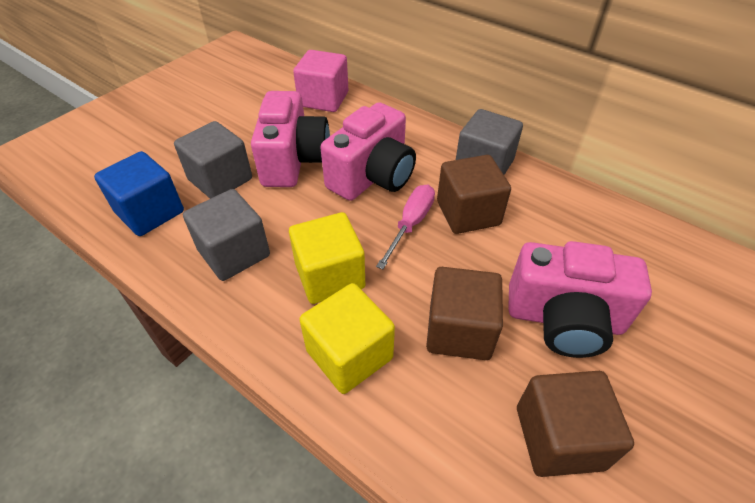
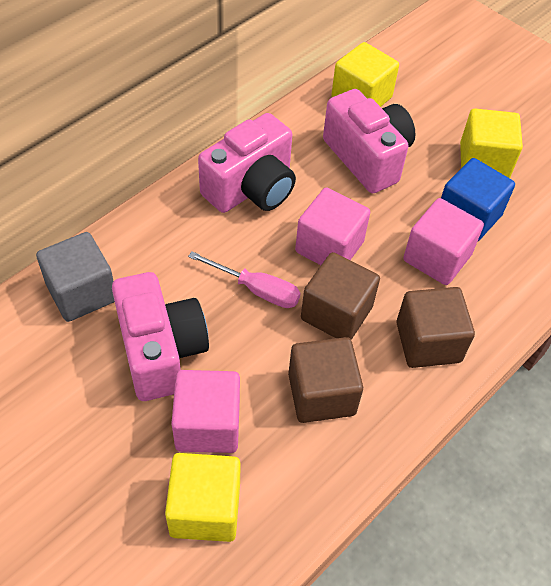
grey cube: 3 -> 1
pink cube: 1 -> 3
yellow cube: 2 -> 3

